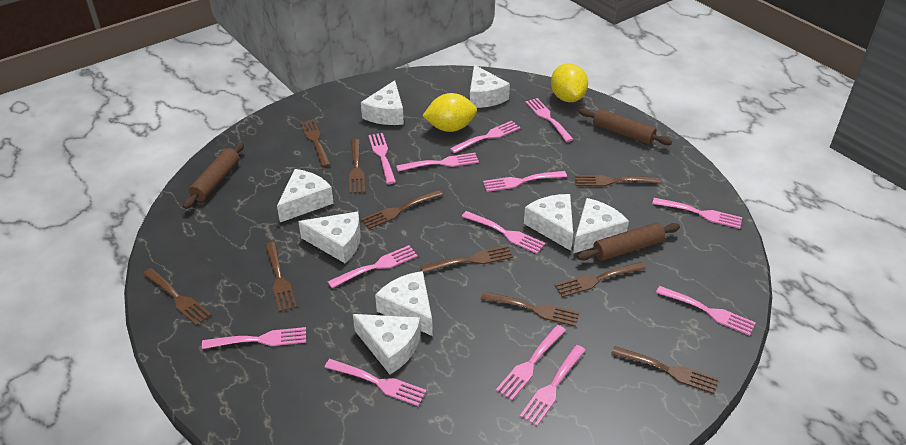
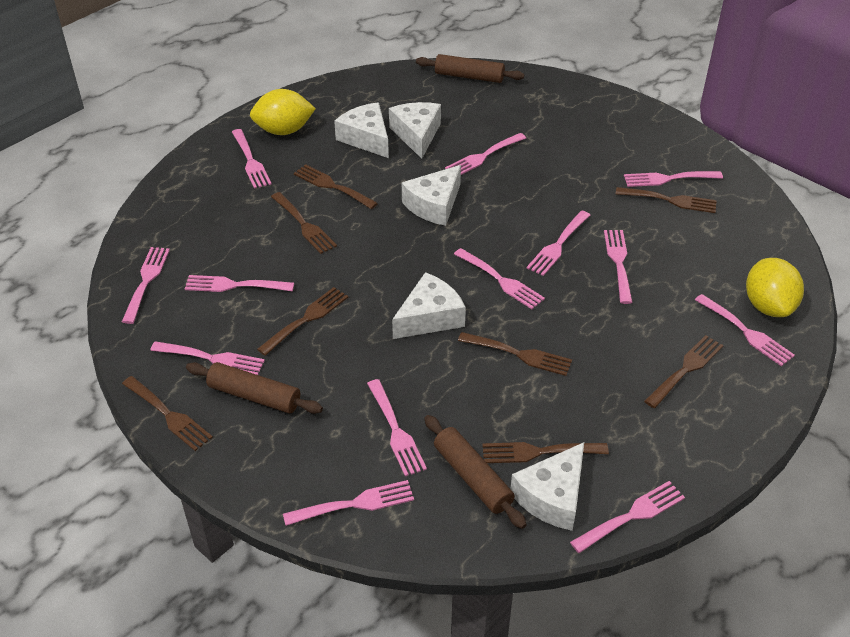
brown fork: 10 -> 8
white cheese: 8 -> 5

